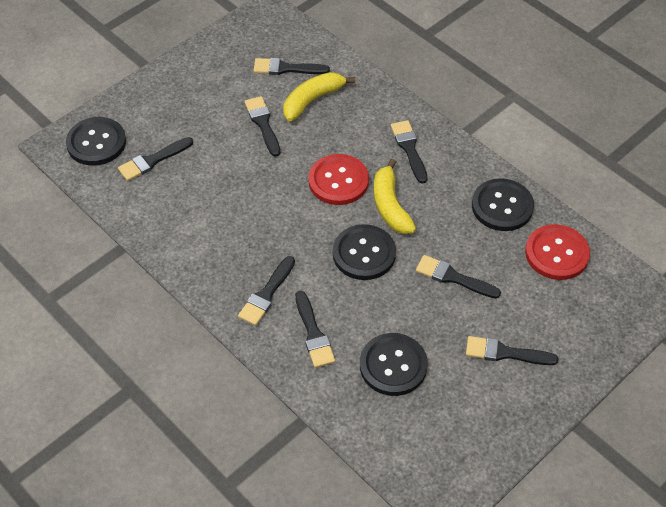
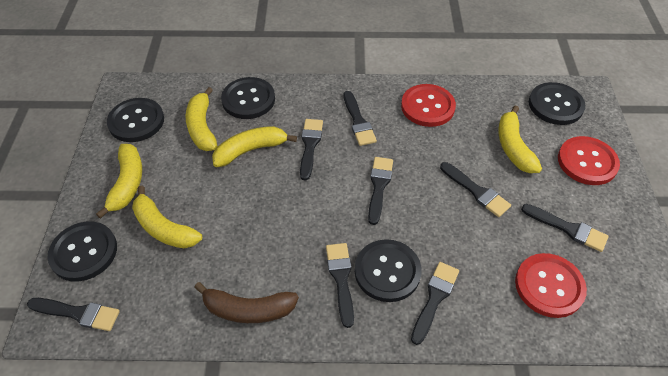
black button: 4 -> 5
brown banana: 0 -> 1
red button: 2 -> 3
yellow banana: 2 -> 5

